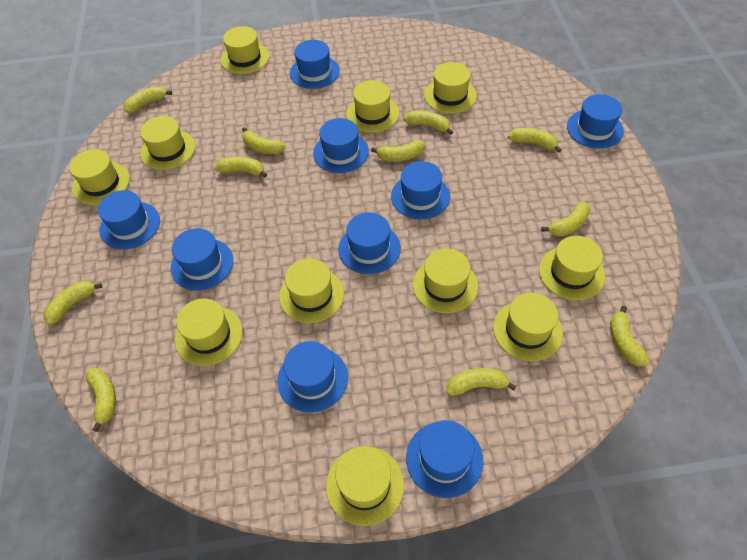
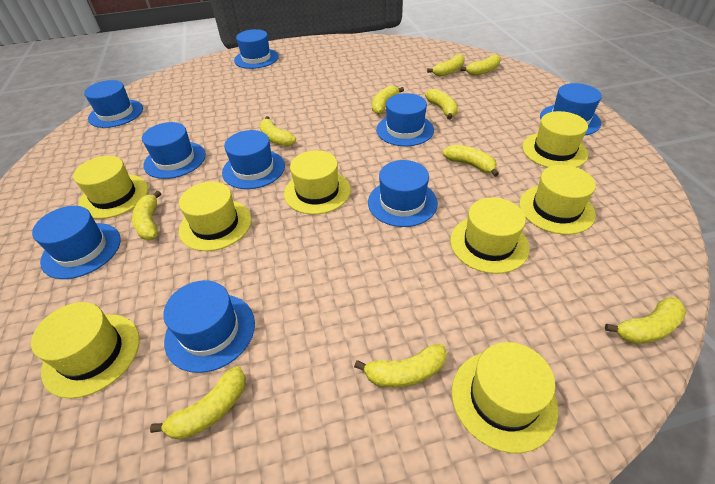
yellow banana: 11 -> 10
yellow hat: 11 -> 8

